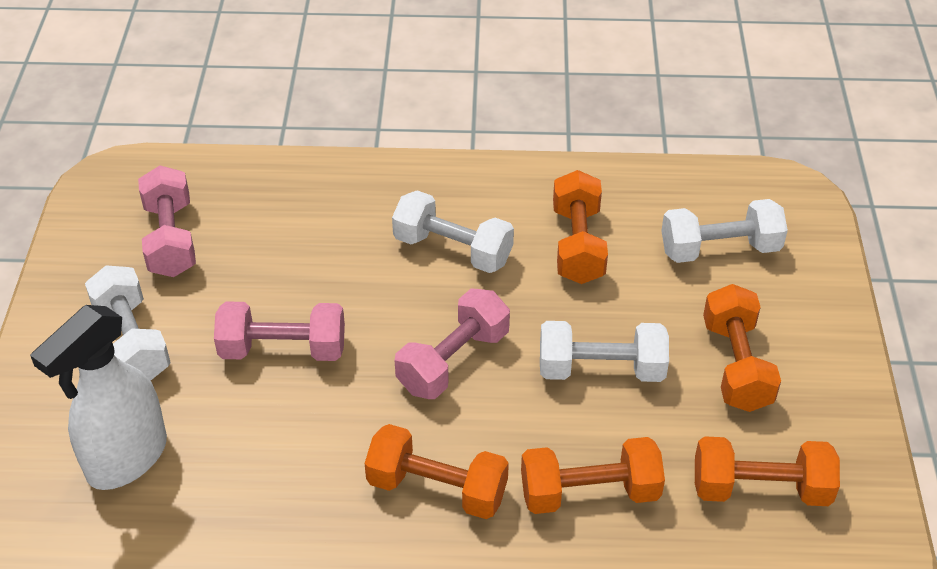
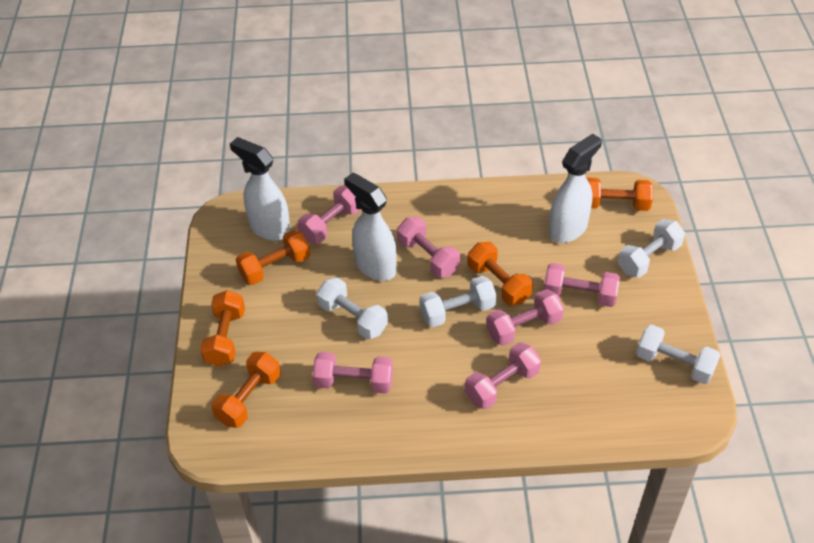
pink dumbbell: 3 -> 6
white spray bottle: 1 -> 3

